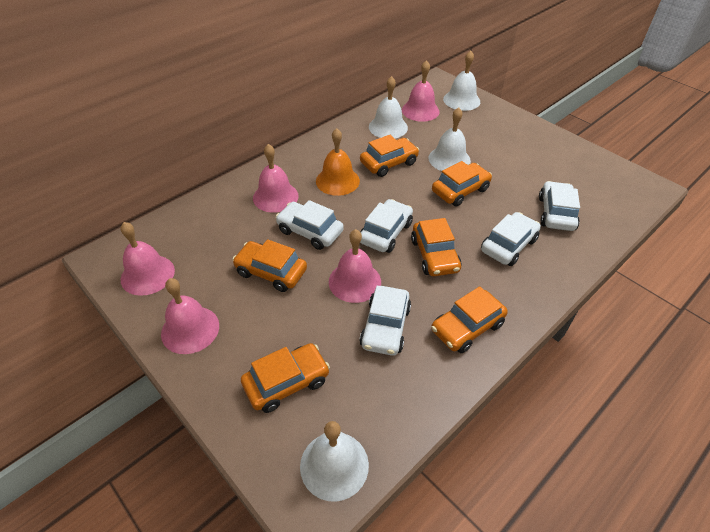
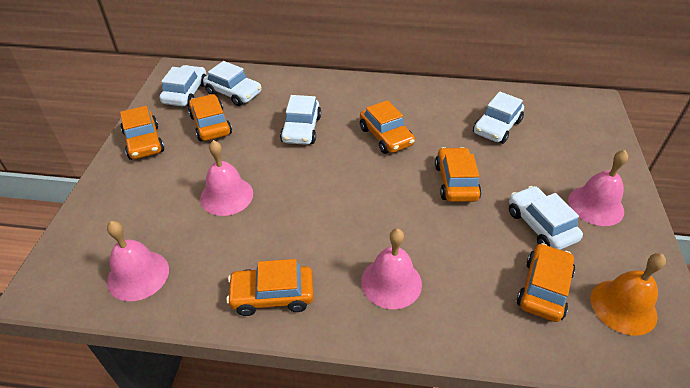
pink bell: 5 -> 4
white bell: 4 -> 0

